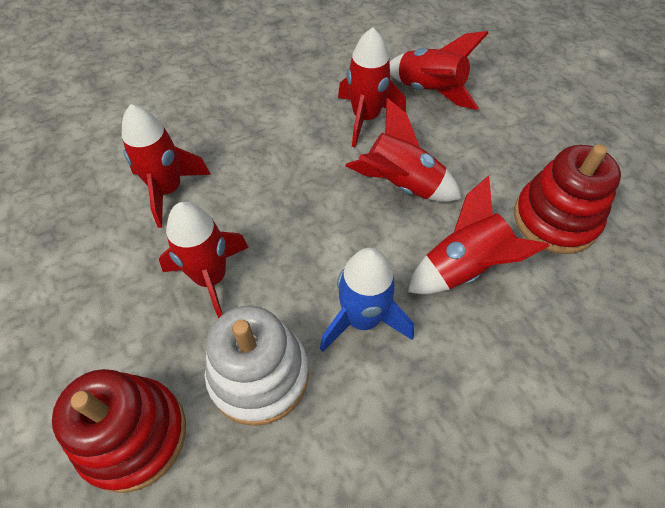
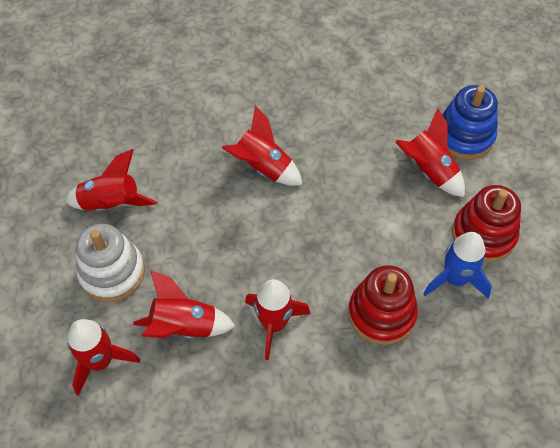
blue stacking toy: 0 -> 1

